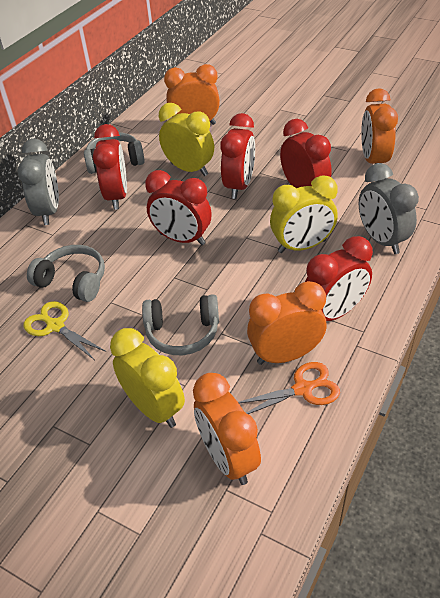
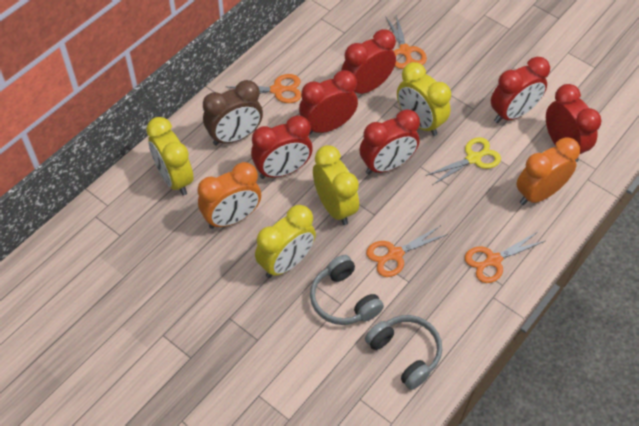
brown clock: 0 -> 1
grey clock: 2 -> 0
grey headphones: 3 -> 2
orange clock: 4 -> 2
orange scissors: 1 -> 4
red clock: 5 -> 6
yellow clock: 3 -> 4

